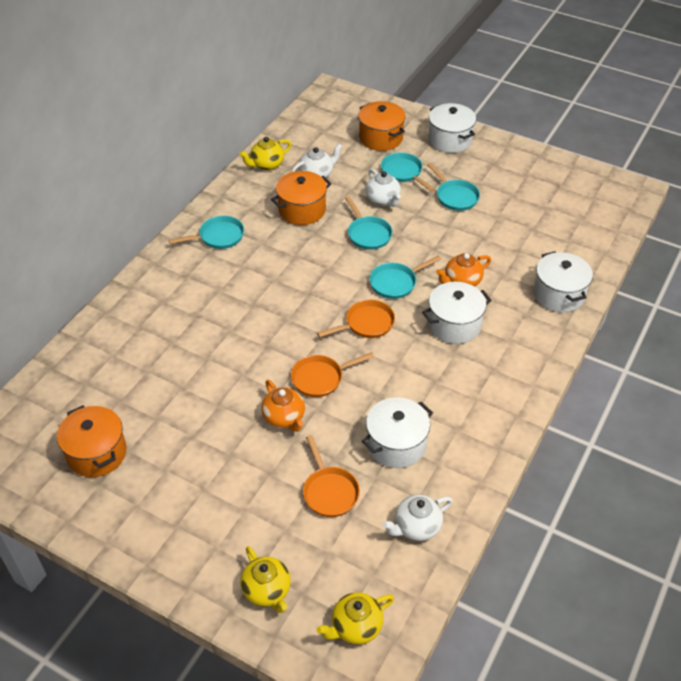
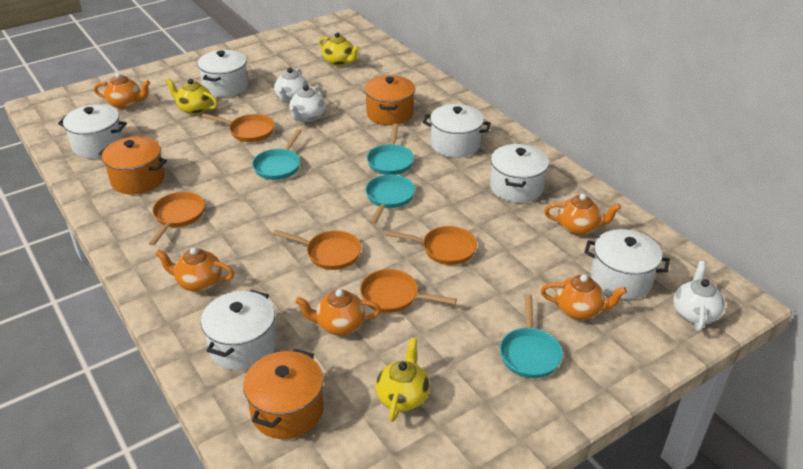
orange pan: 3 -> 5
orange teapot: 2 -> 5
turquoise pan: 5 -> 4
white pot: 4 -> 6

